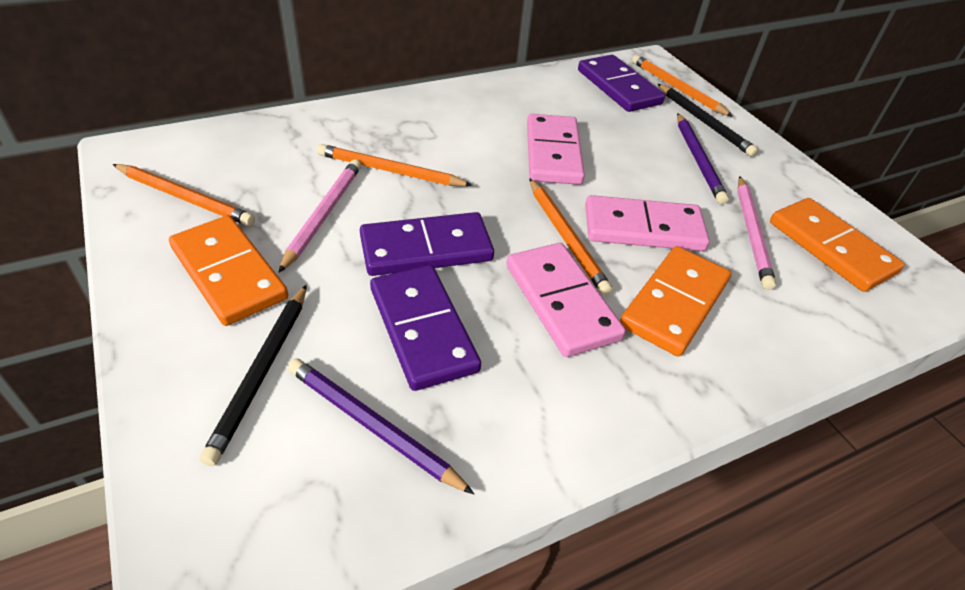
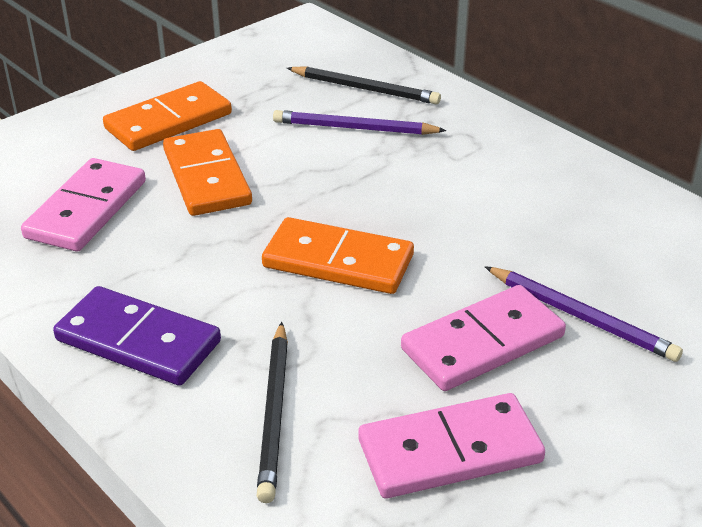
orange pencil: 4 -> 0
pink pencil: 2 -> 0
purple domino: 3 -> 1

